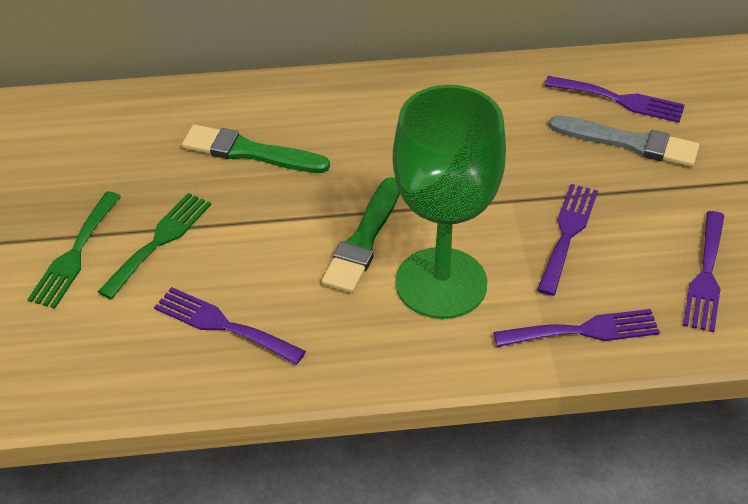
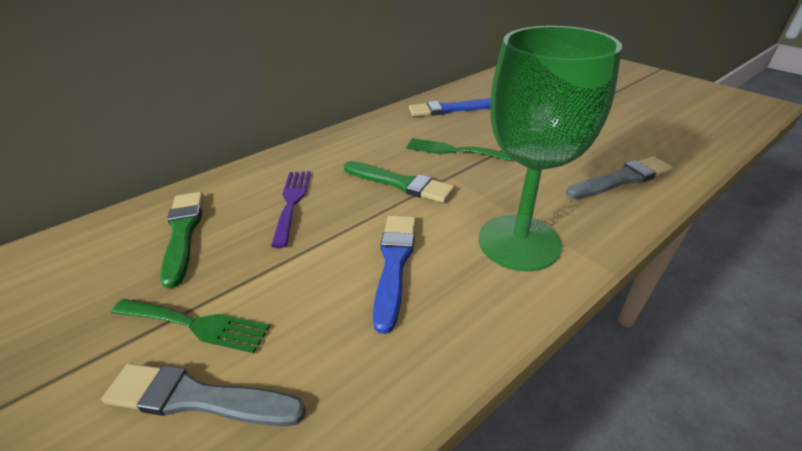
blue brush: 0 -> 2
grey brush: 1 -> 2
purple fork: 5 -> 1

